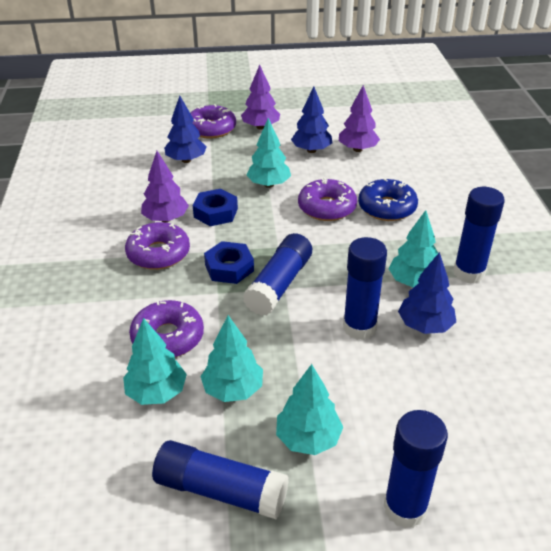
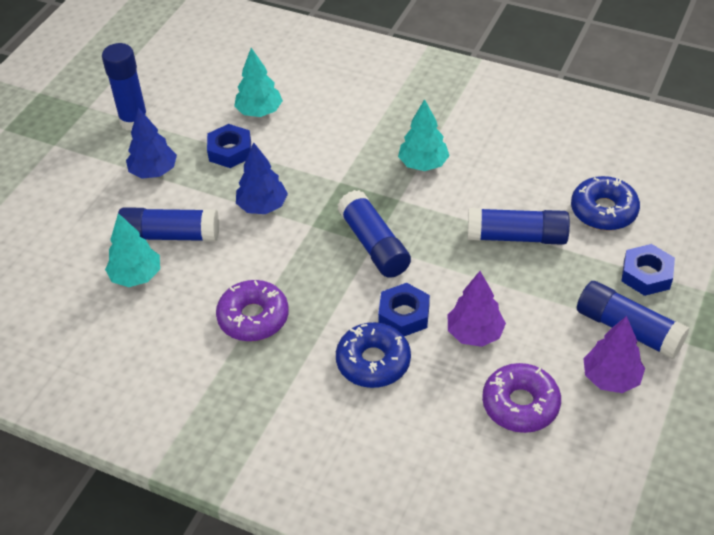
blue donut: 1 -> 2
blue nut: 2 -> 3
blue tree: 3 -> 2
purple donut: 4 -> 2
purple tree: 3 -> 2
turquoise tree: 5 -> 3

